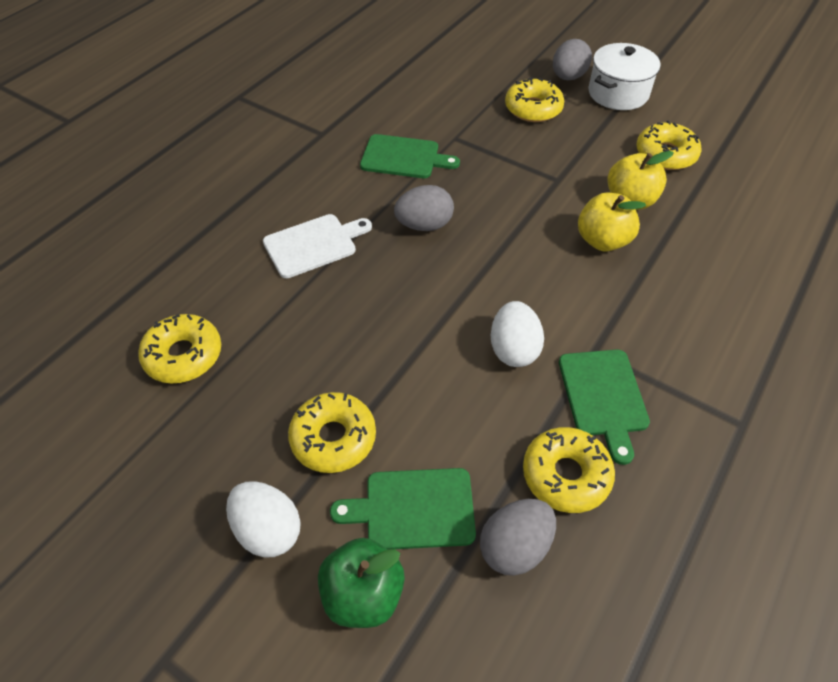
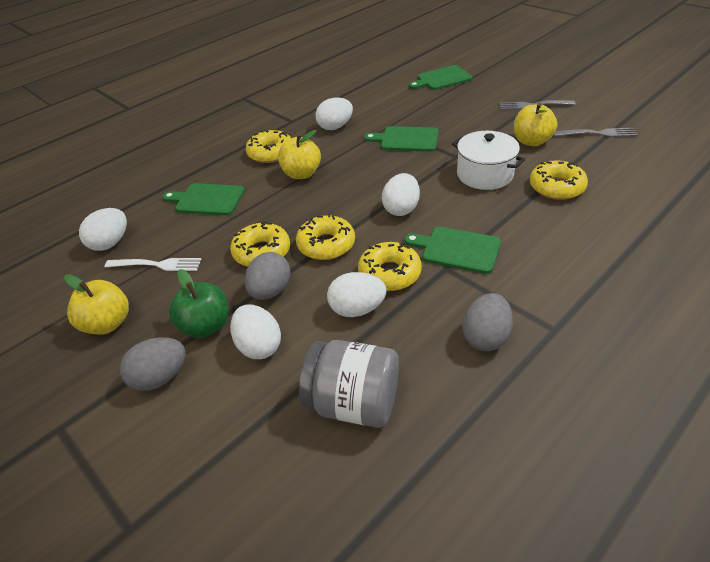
green cutting board: 3 -> 4
grey fork: 0 -> 2
grey jar: 0 -> 1
white cutting board: 1 -> 0
white egg: 2 -> 5
white fork: 0 -> 1
yellow apple: 2 -> 3

